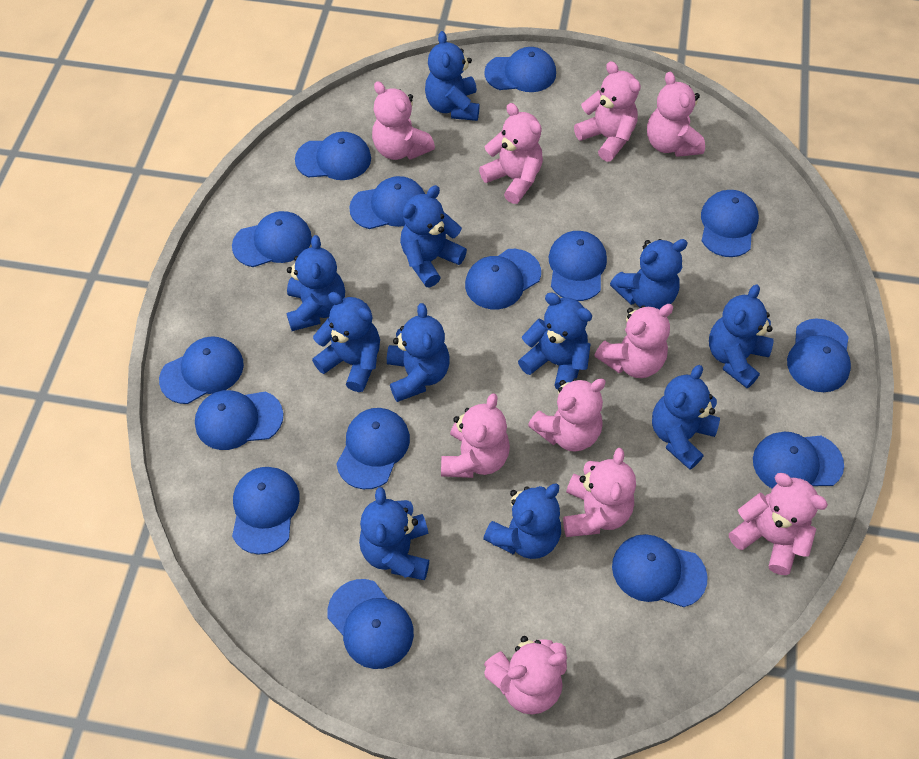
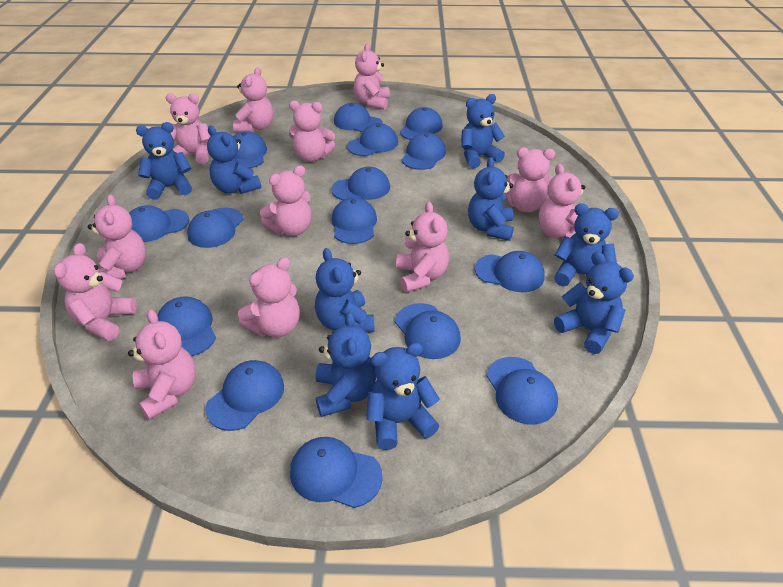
blue teddy bear: 11 -> 9
pink teddy bear: 10 -> 12

